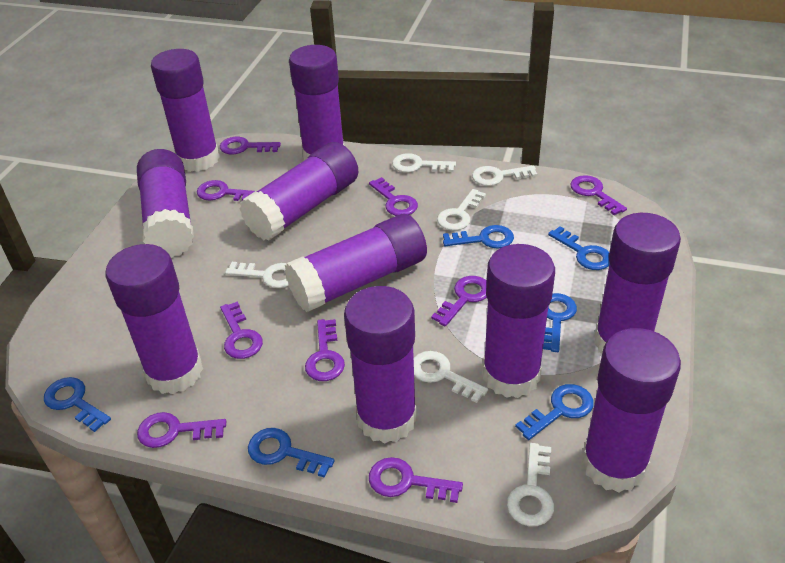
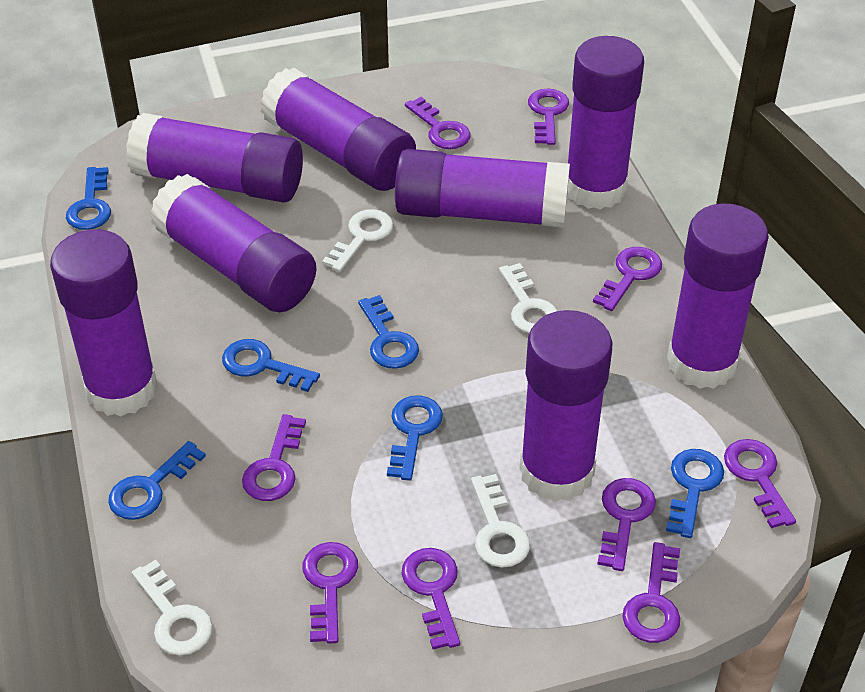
purple glue stick: 10 -> 8
white key: 6 -> 4

